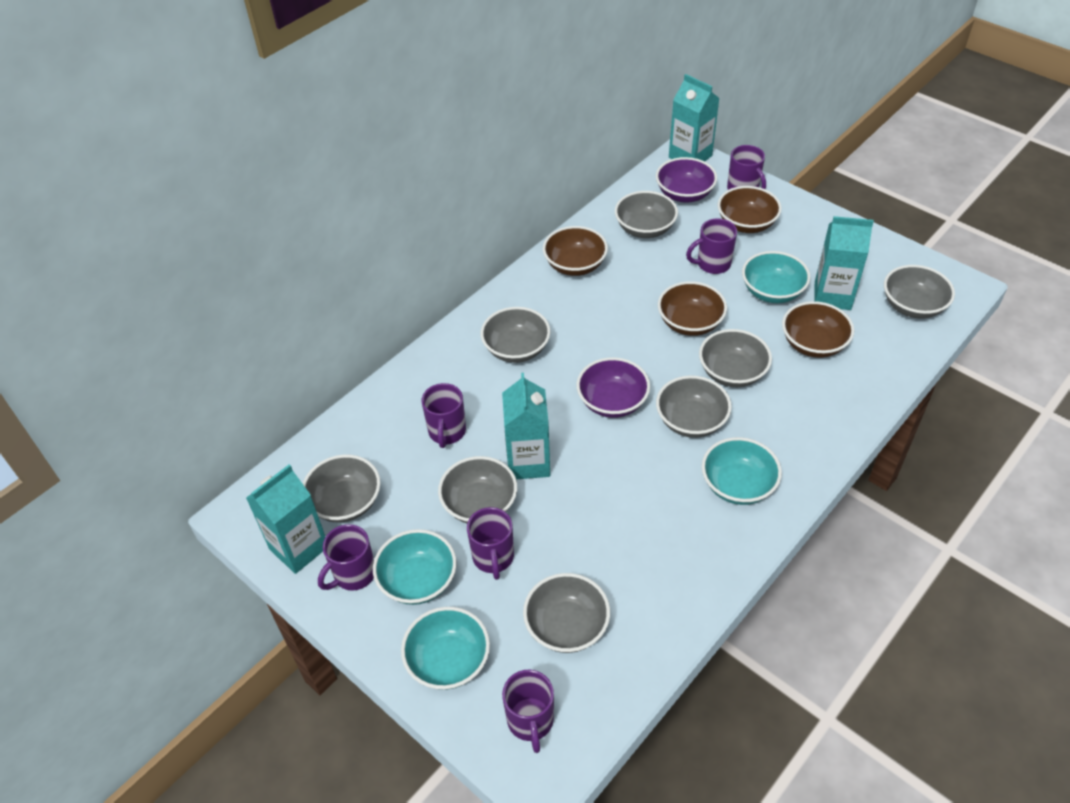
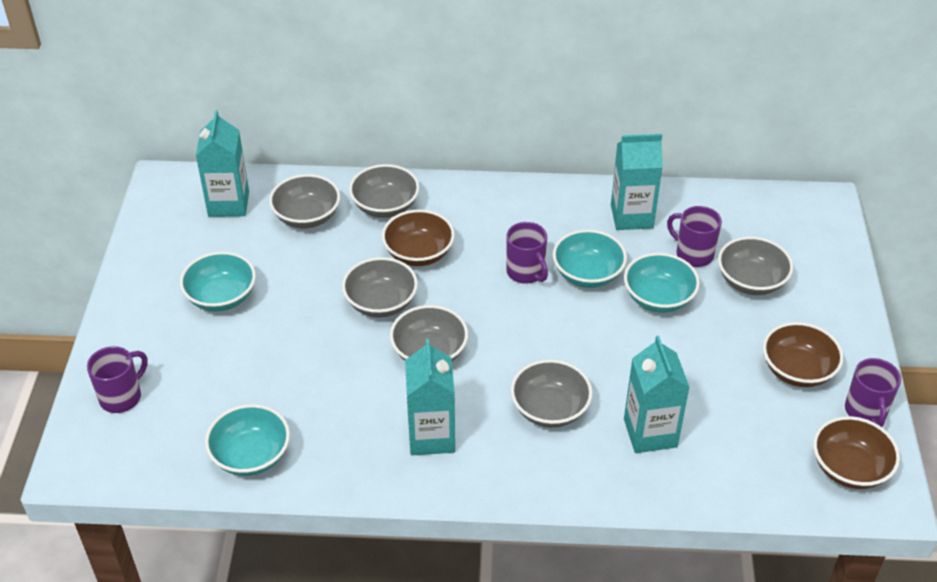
brown bowl: 4 -> 3
grey bowl: 8 -> 6
purple bowl: 2 -> 0
purple mug: 6 -> 4

